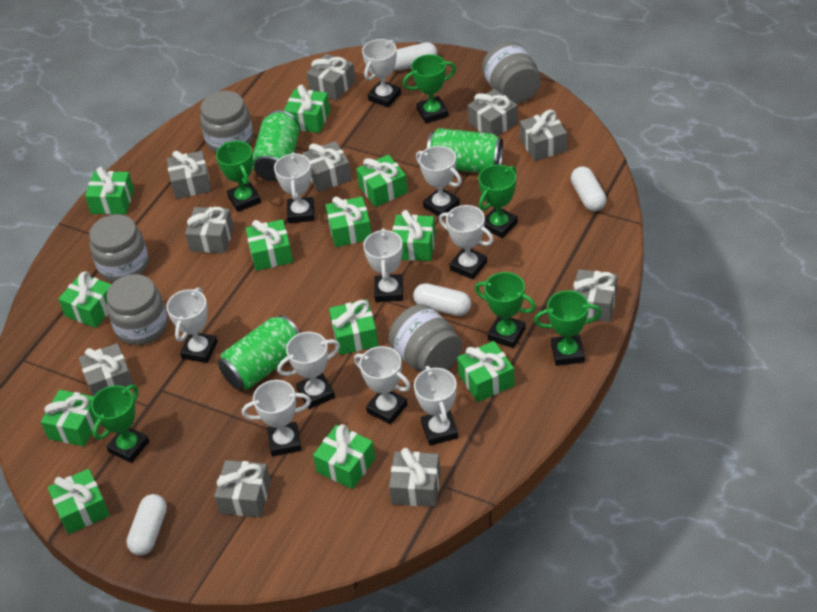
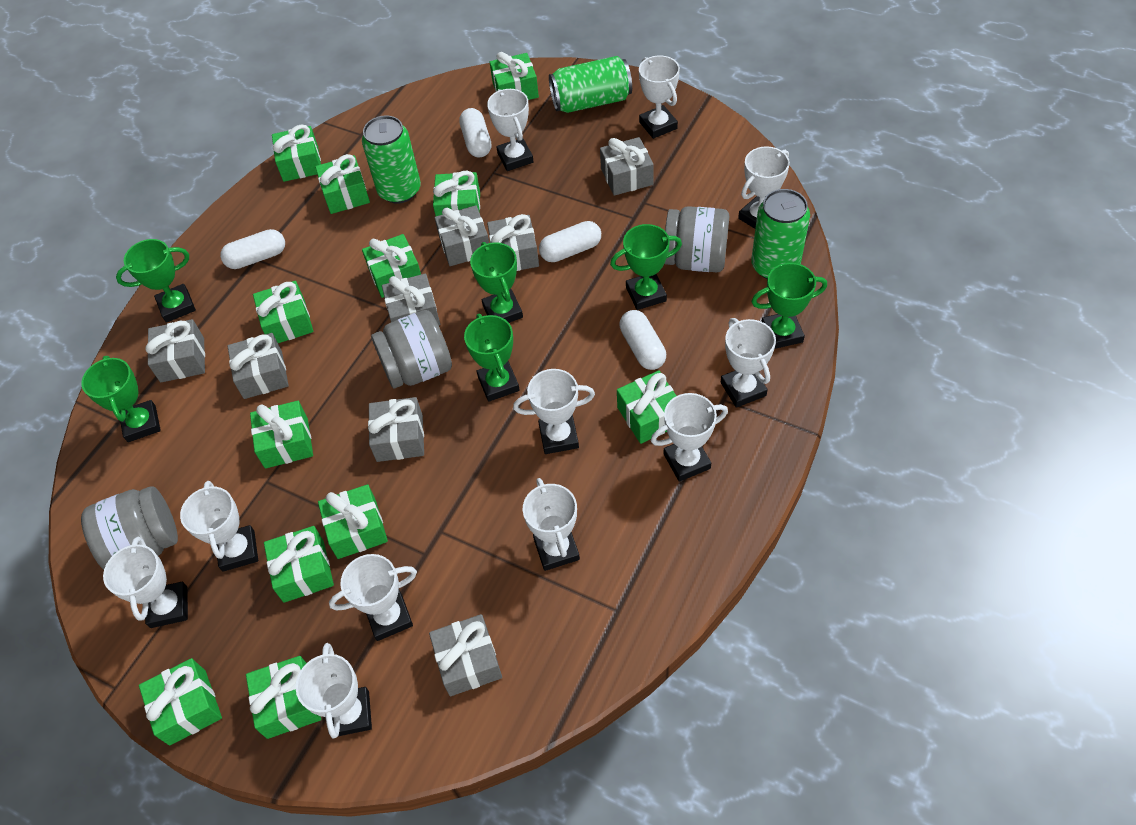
grey gift: 10 -> 8
grey jar: 5 -> 3
white trophy: 10 -> 11

